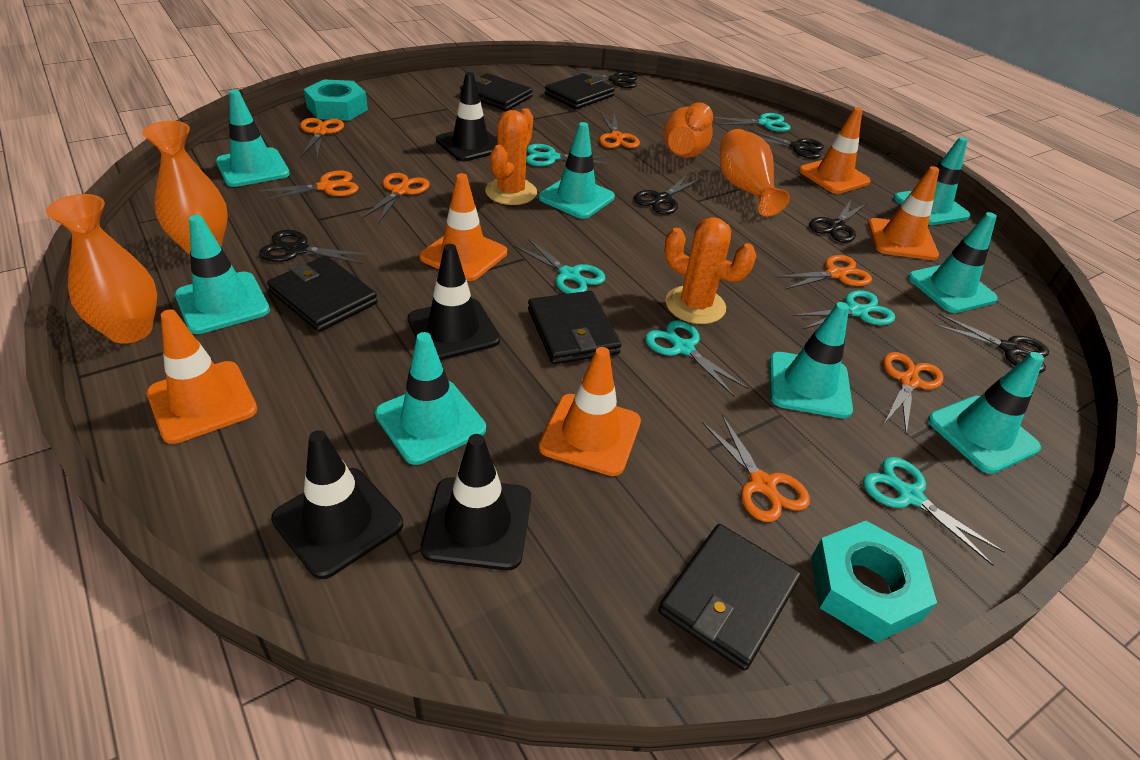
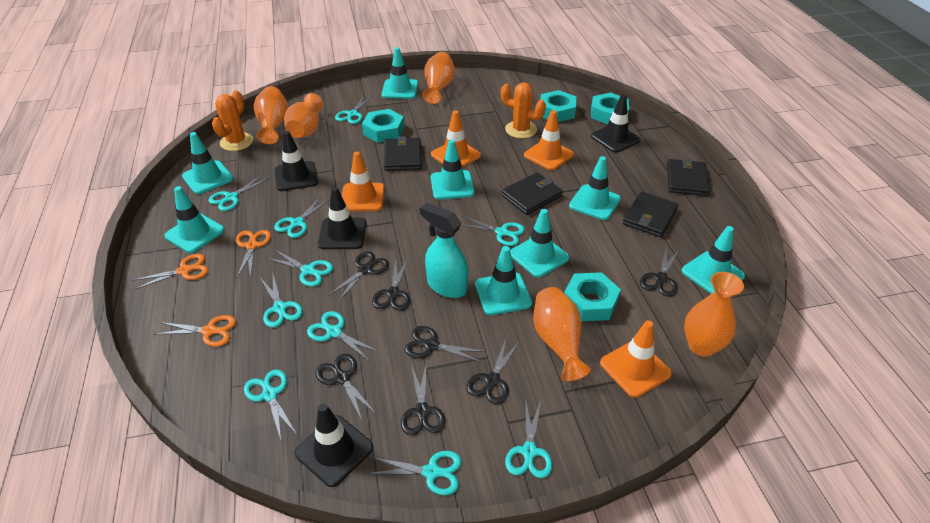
black scissors: 6 -> 7
black wallet: 5 -> 4
orange scissors: 7 -> 3
orange traffic cone: 5 -> 4
orange vase: 4 -> 5
turquoise nut: 2 -> 4
turquoise scissors: 6 -> 10
turquoise spray bottle: 0 -> 1

